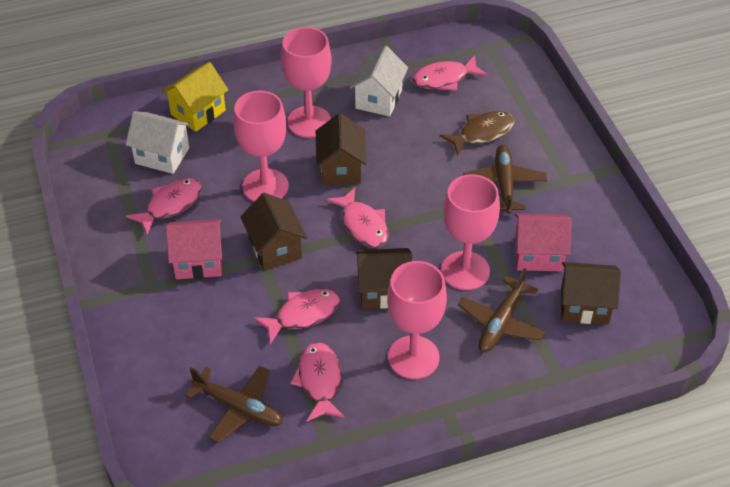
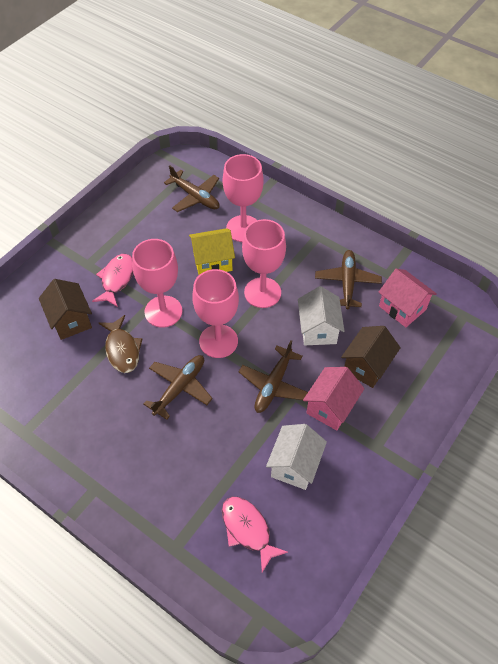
brown house: 4 -> 2
brown plane: 3 -> 4
pink fish: 5 -> 2

